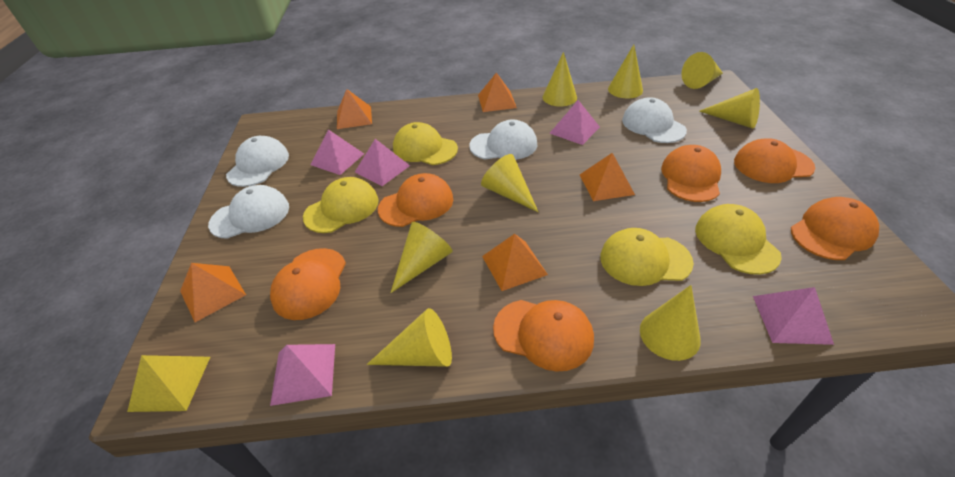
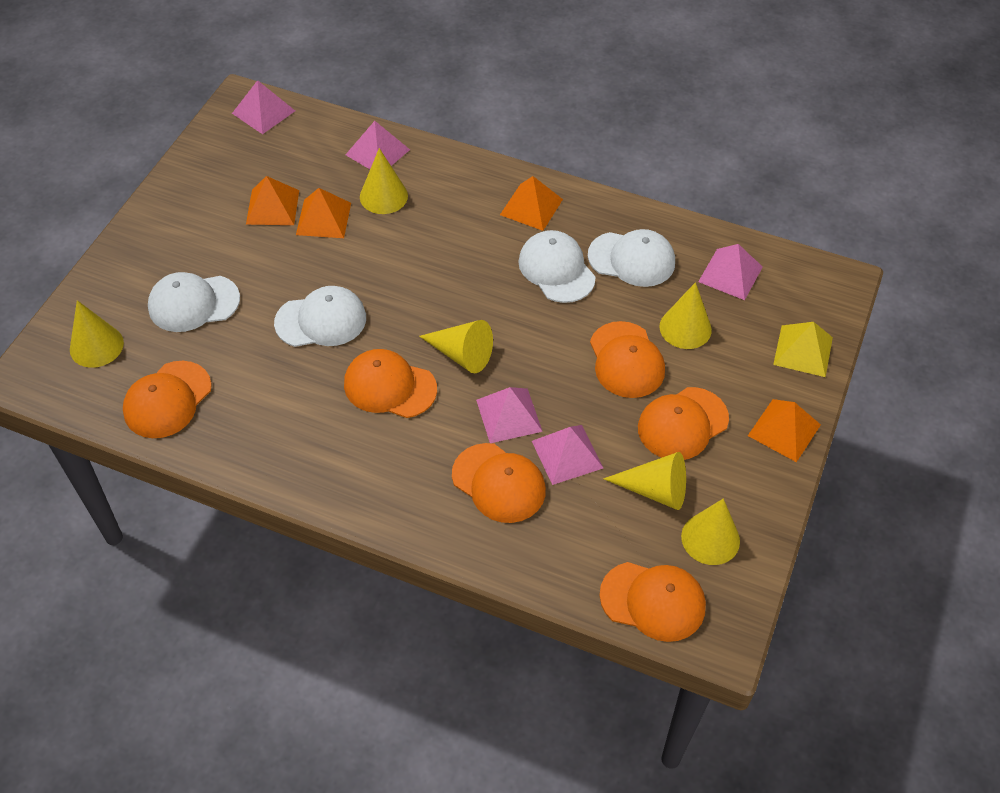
orange pyramid: 5 -> 4
yellow cap: 4 -> 0
yellow cone: 8 -> 6

